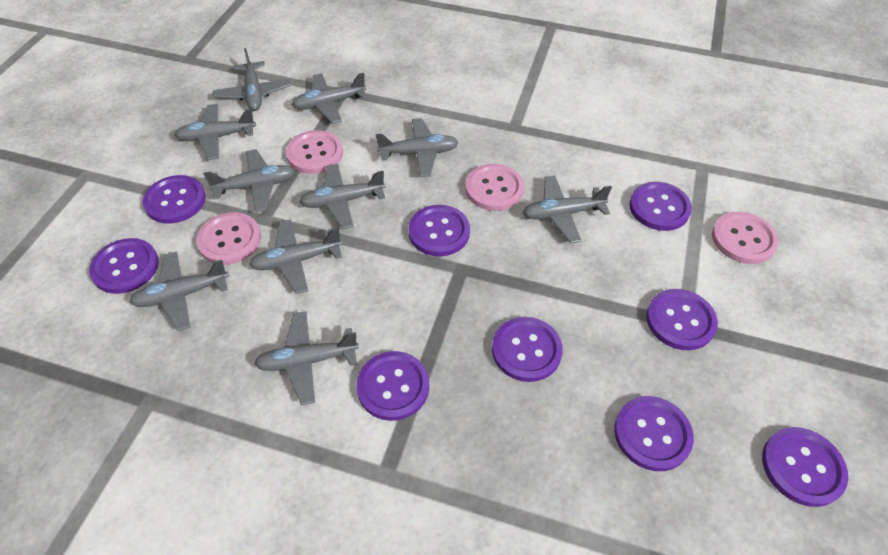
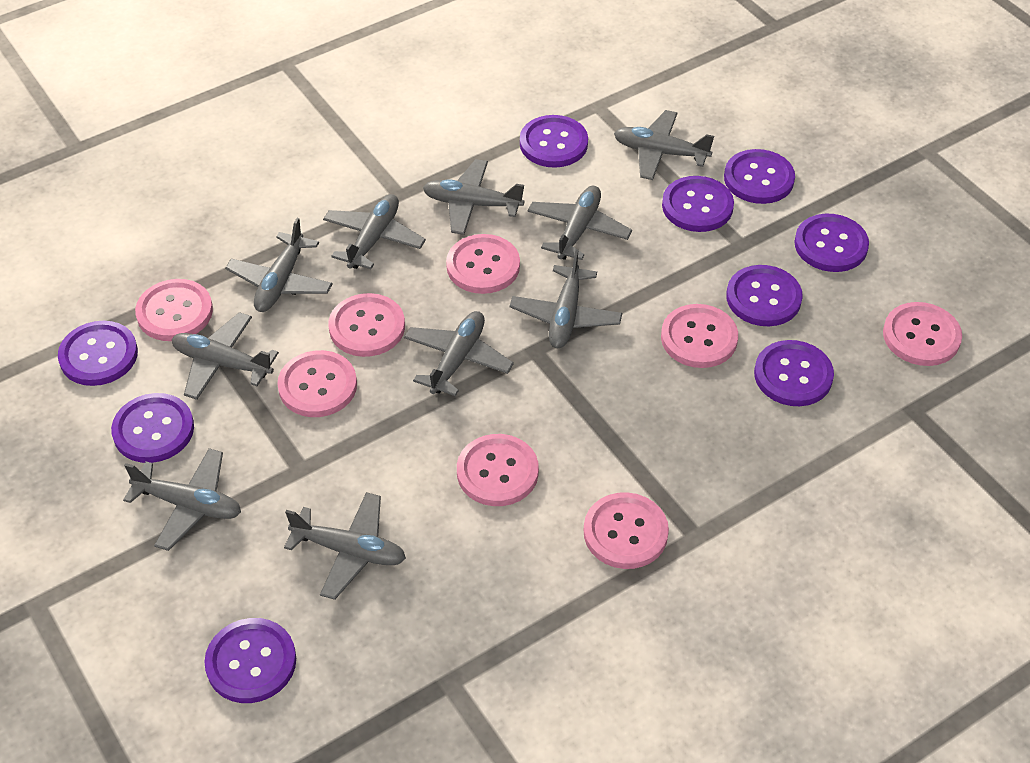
pink button: 4 -> 8

